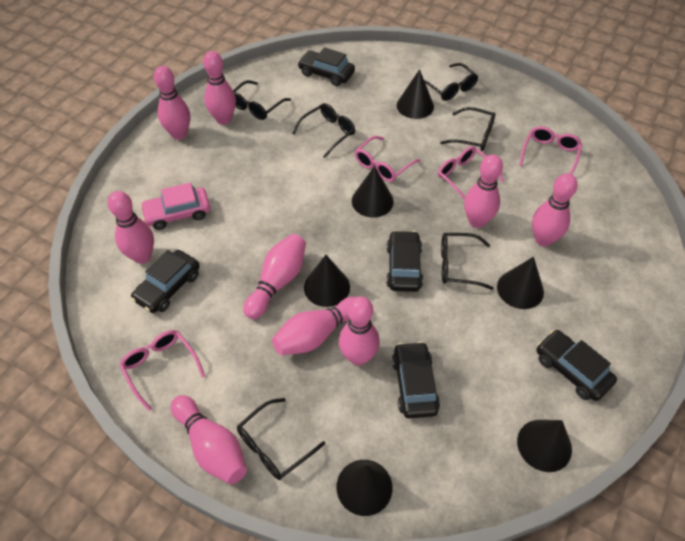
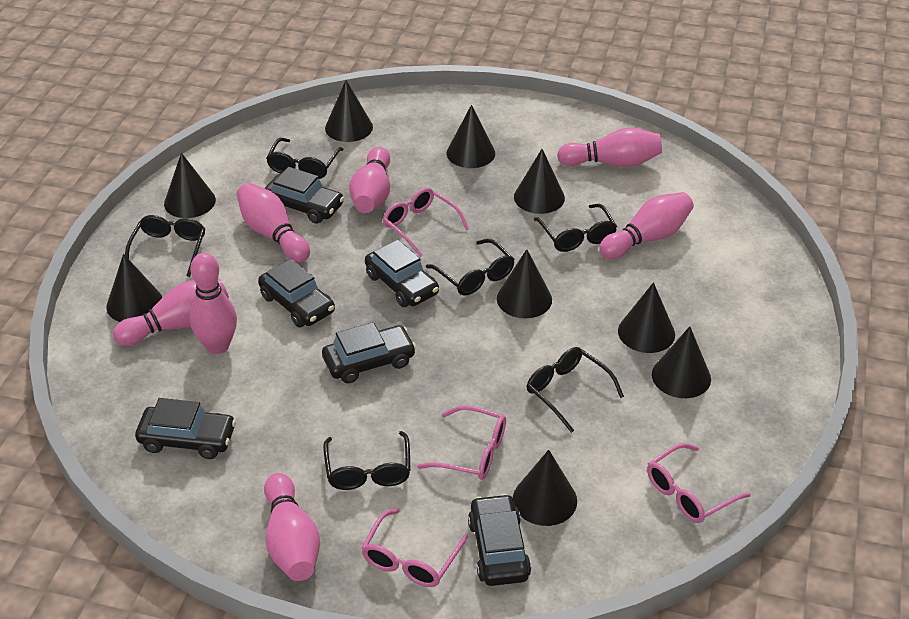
black car: 5 -> 6
black cone: 6 -> 9
pink bowling pin: 9 -> 7
pink car: 1 -> 0

